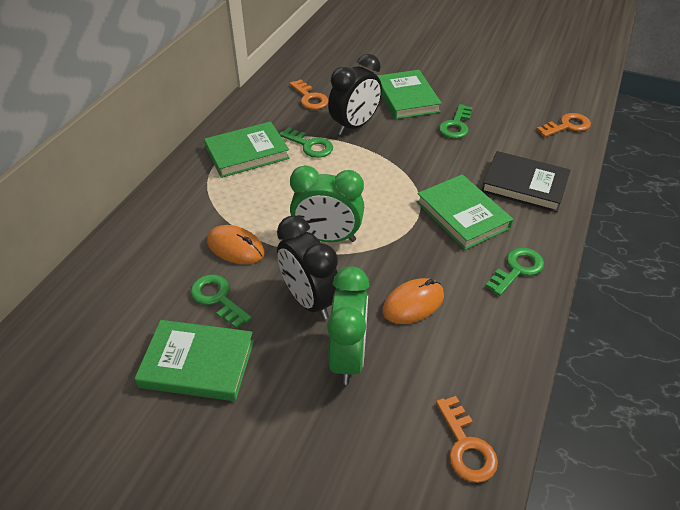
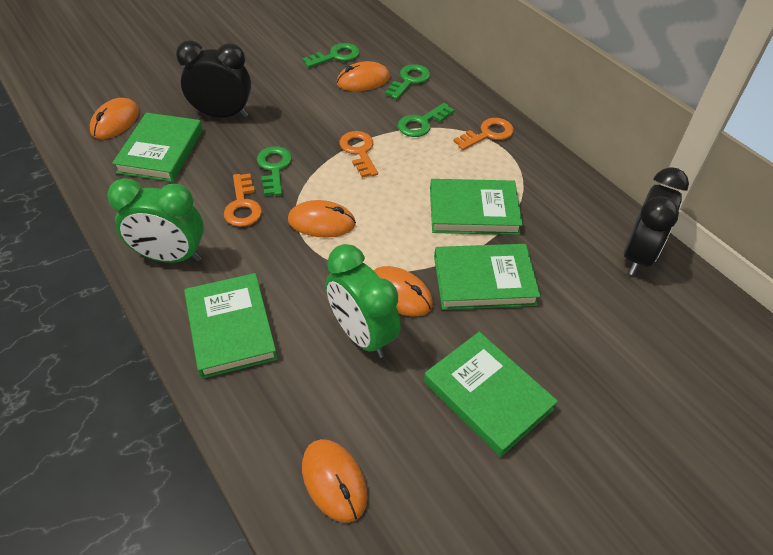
black book: 1 -> 0
green book: 4 -> 5
orange mouse: 2 -> 5

